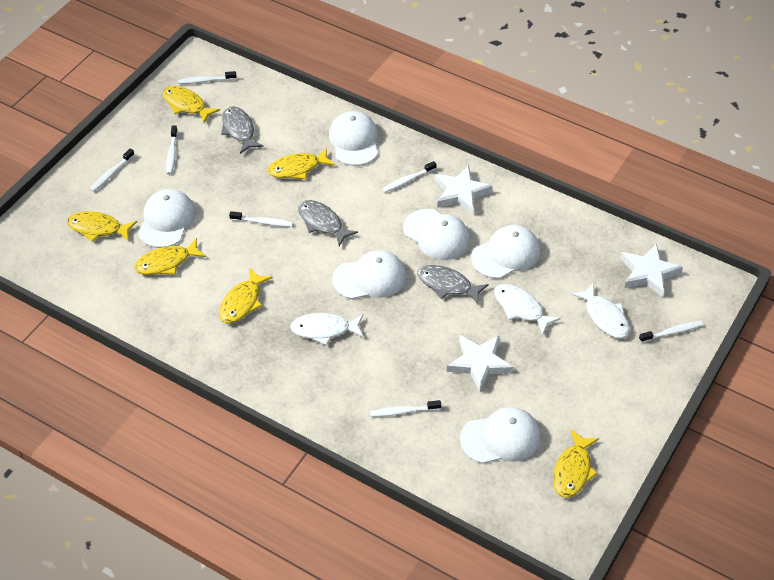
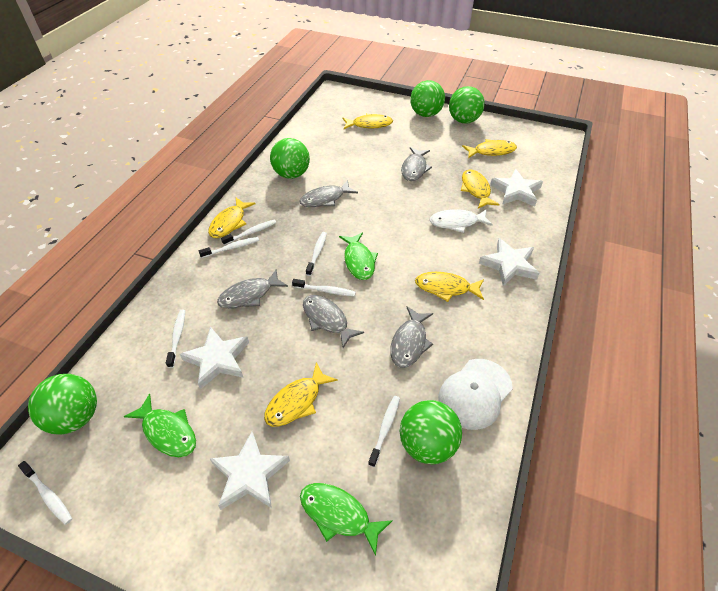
green ball: 0 -> 5
green fish: 0 -> 3
grey fish: 3 -> 5
white cap: 6 -> 1
white fish: 3 -> 1
white star: 3 -> 4

